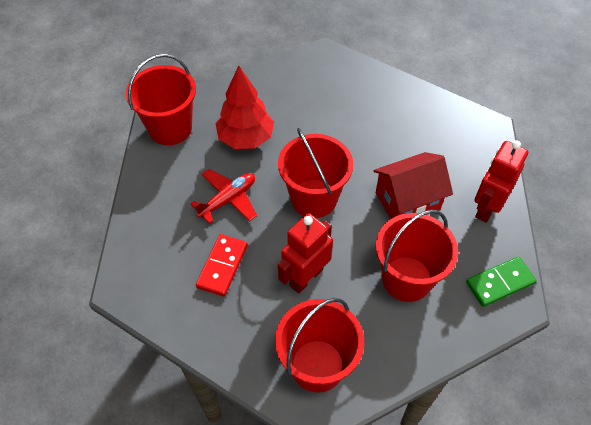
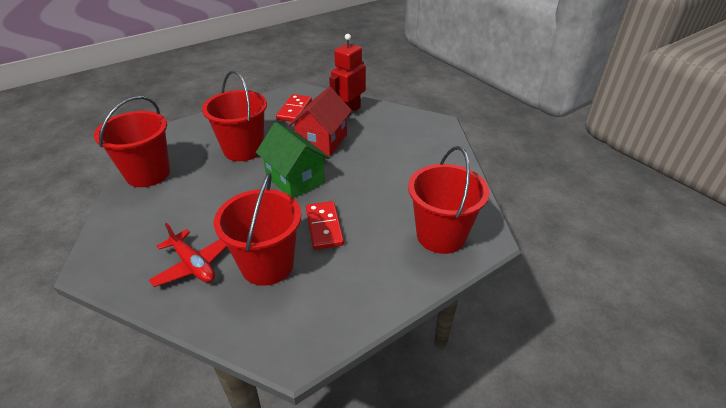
green domino: 1 -> 0
green house: 0 -> 1
red domino: 1 -> 2
red robot: 2 -> 1
red tree: 1 -> 0

